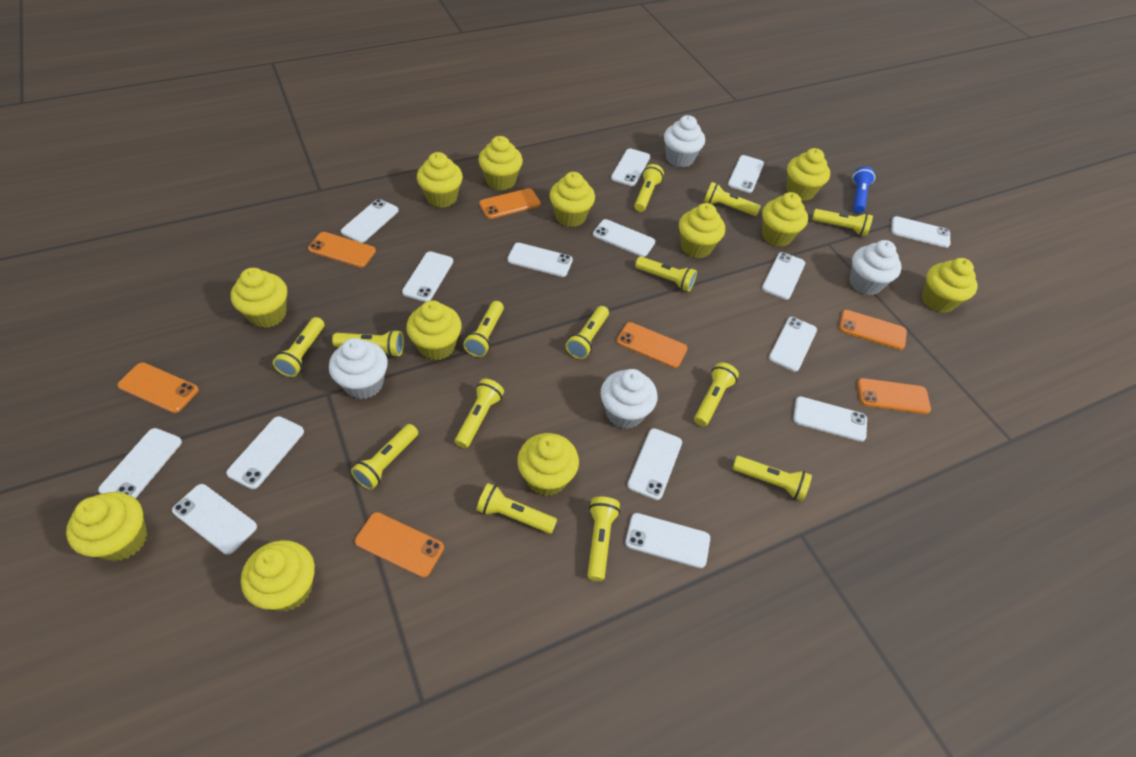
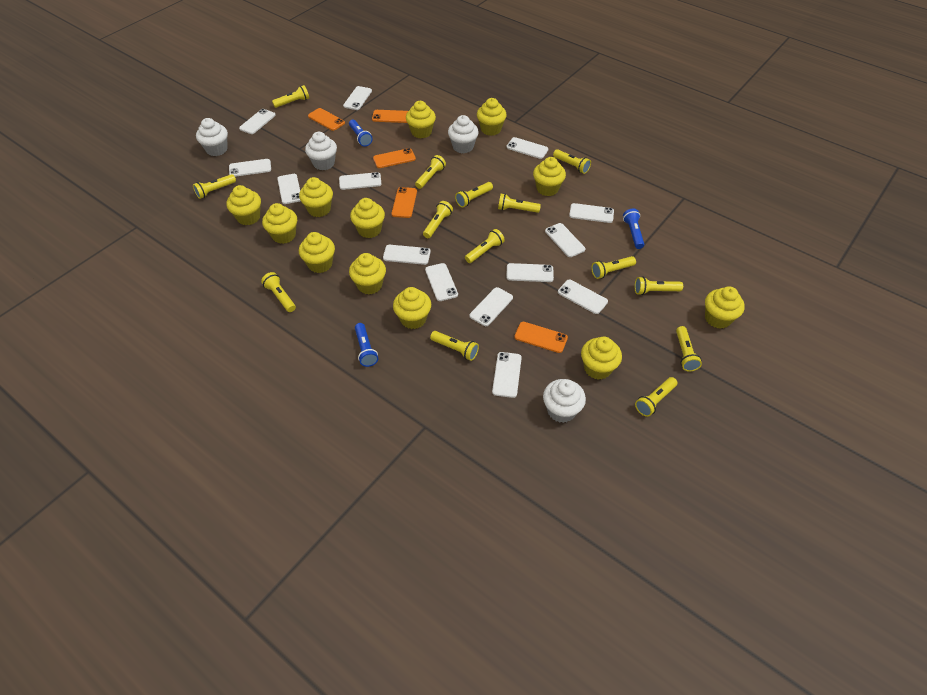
blue flashlight: 1 -> 3
orange phone: 7 -> 5
white phone: 15 -> 14

